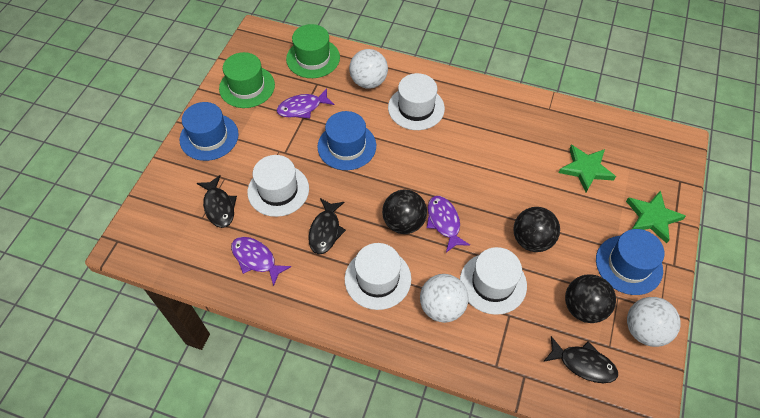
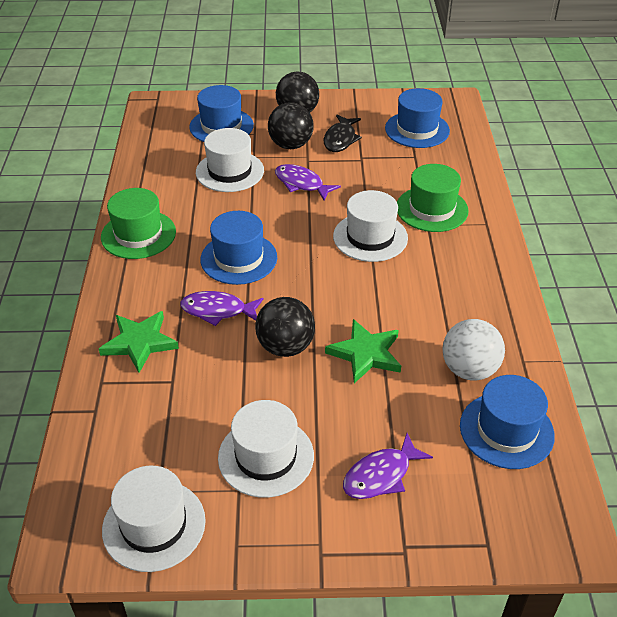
black fish: 3 -> 1
blue hat: 3 -> 4
white ball: 3 -> 1

